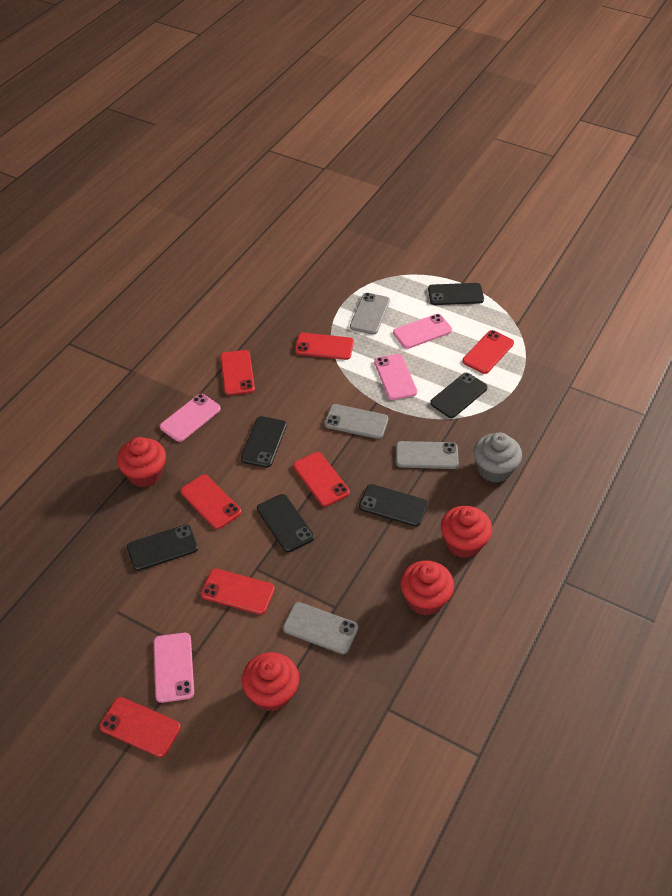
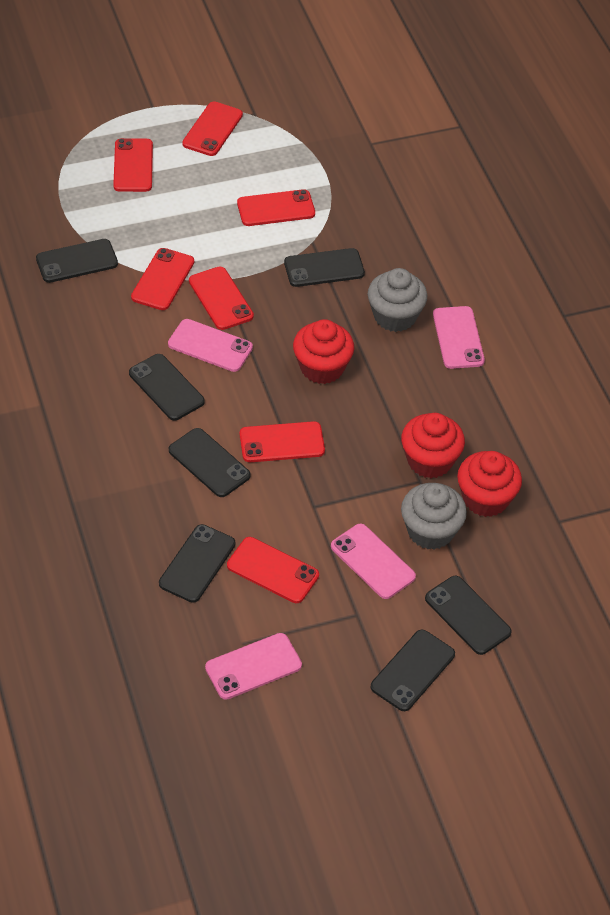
black phone: 6 -> 7
grey cupcake: 1 -> 2
grey phone: 4 -> 0
red cupcake: 4 -> 3

